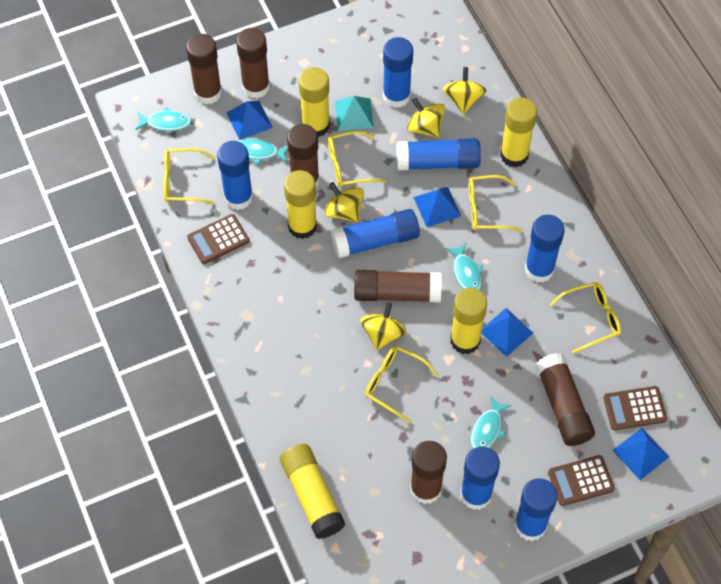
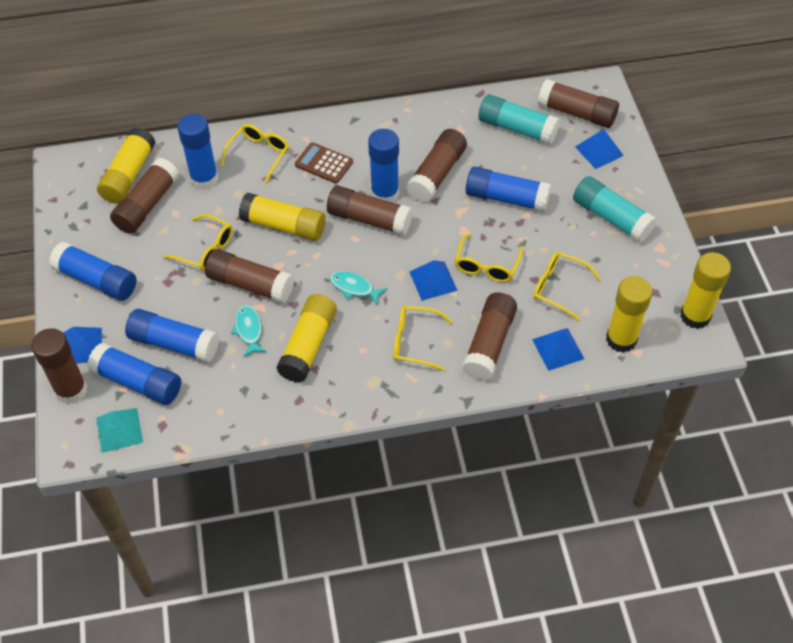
blue glue stick: 7 -> 6
brown calculator: 3 -> 1
brown glue stick: 6 -> 7
turquoise fish: 4 -> 2
turquoise glue stick: 0 -> 2
yellow spinning top: 4 -> 0

